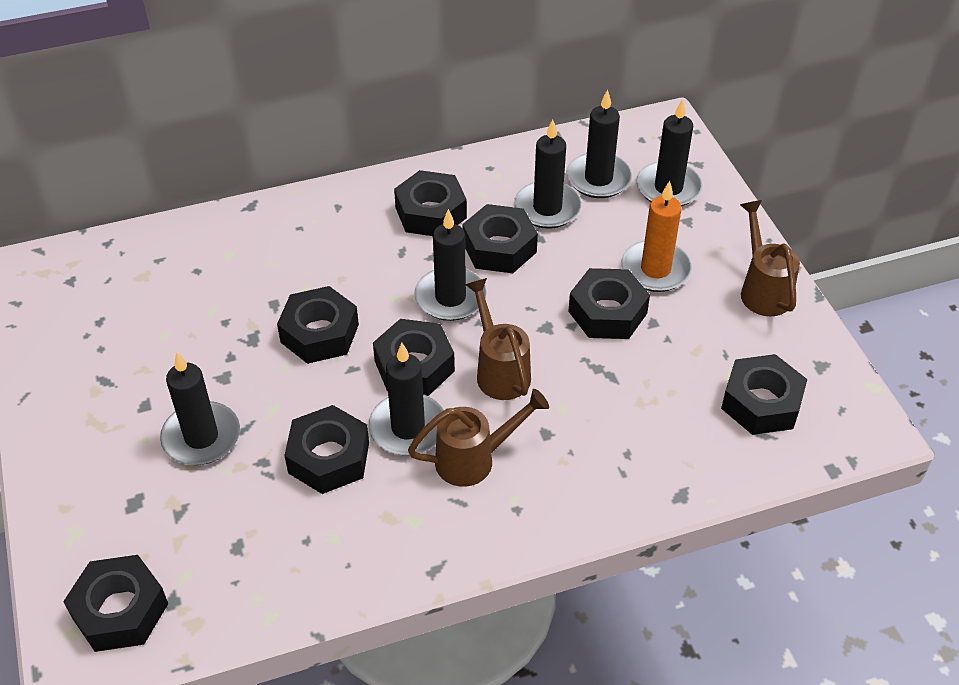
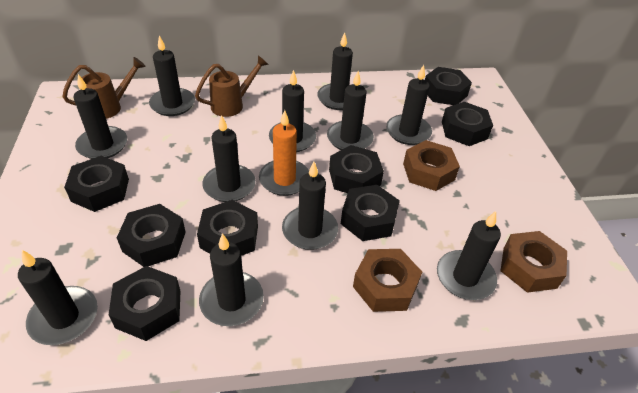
black candle: 6 -> 11
brown nut: 0 -> 3
brown watering can: 3 -> 2

